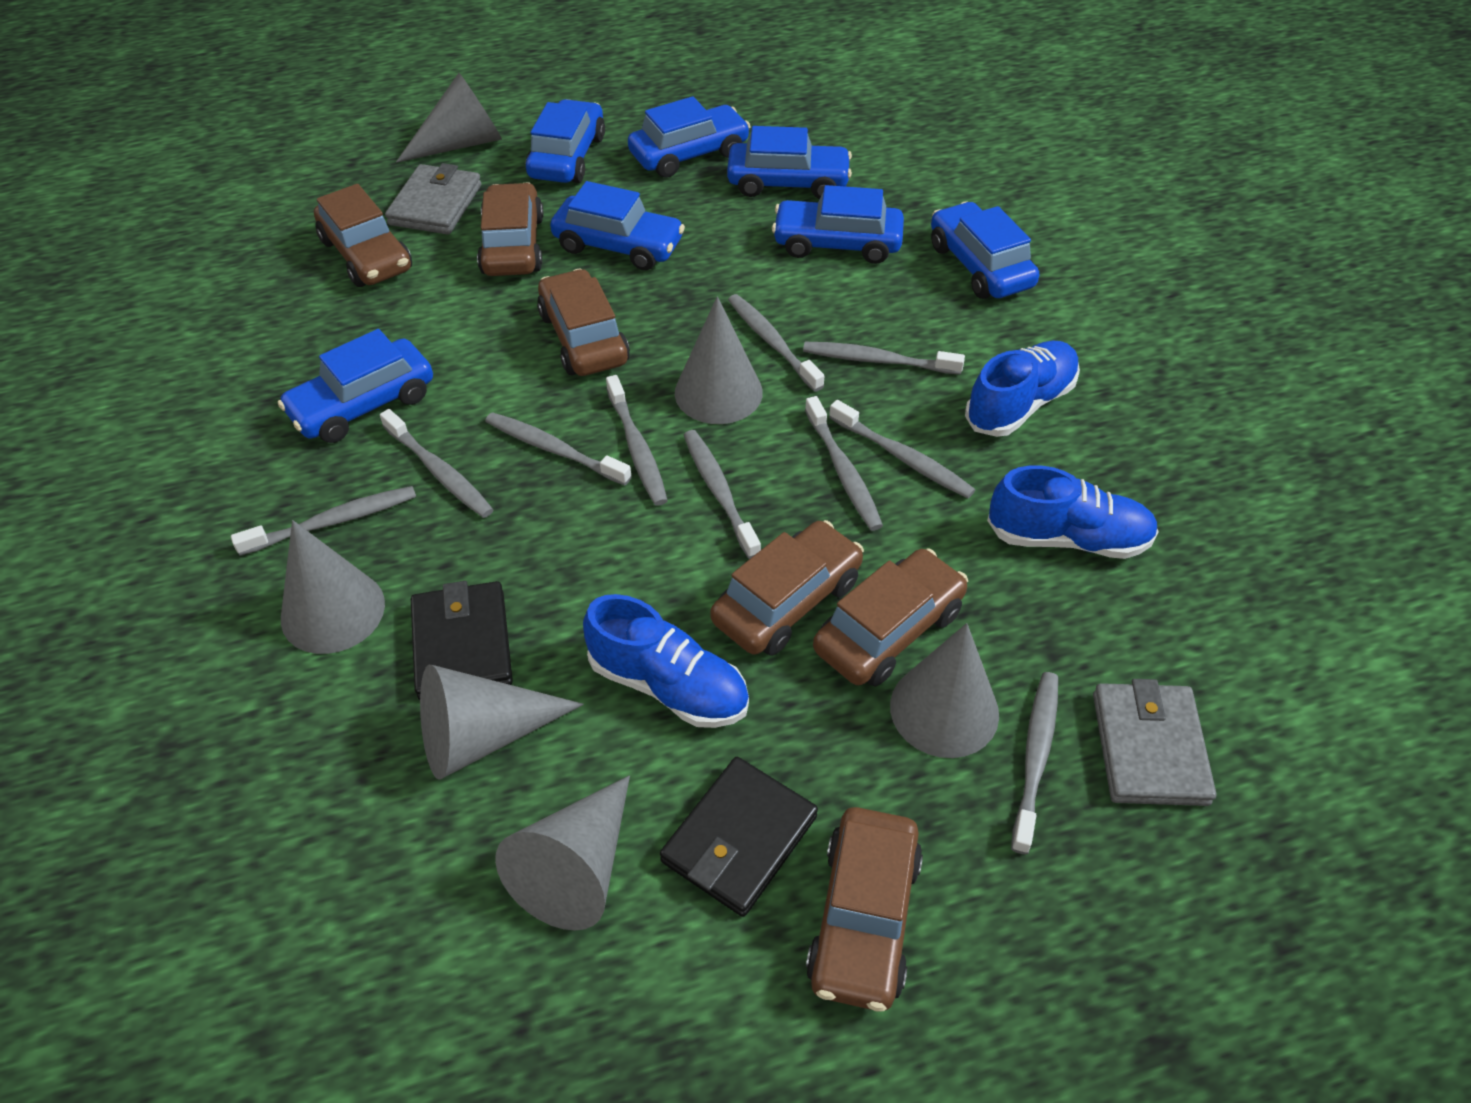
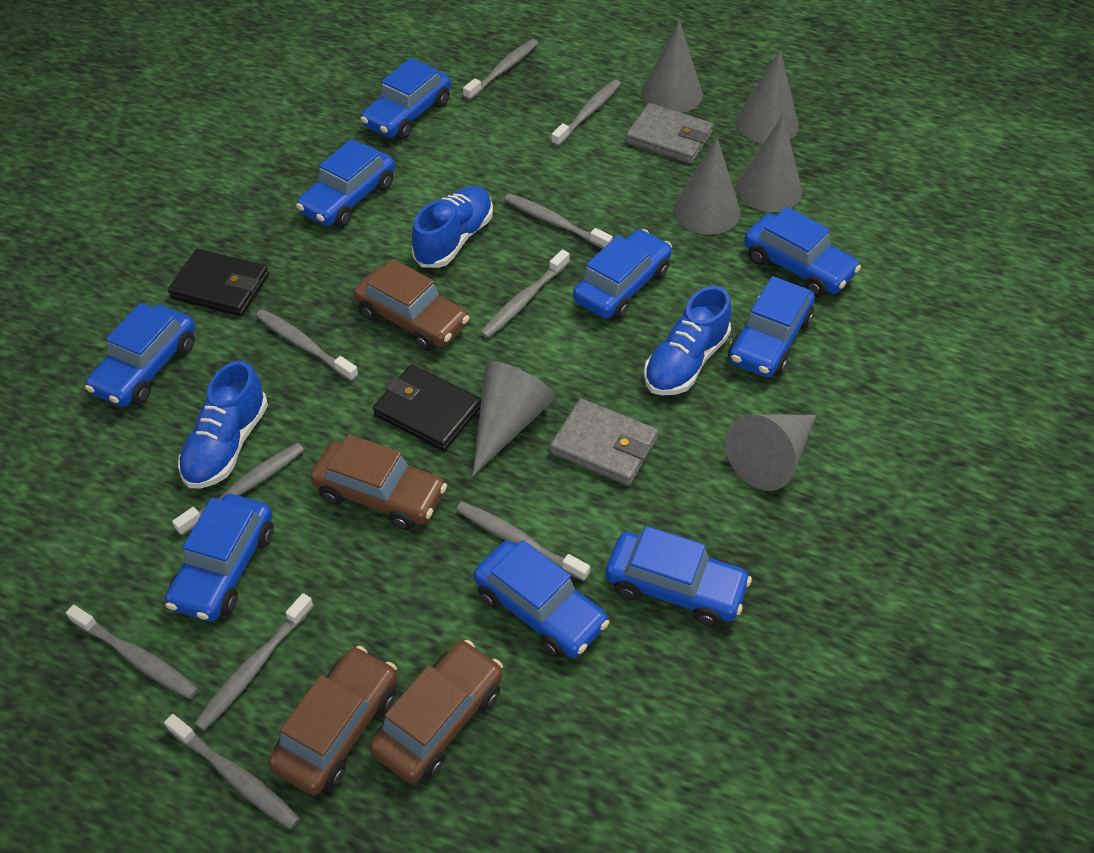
blue car: 7 -> 9
brown car: 6 -> 4

